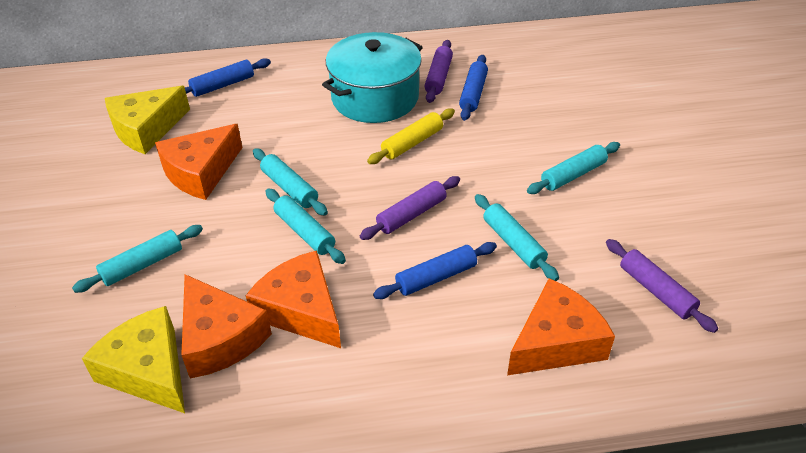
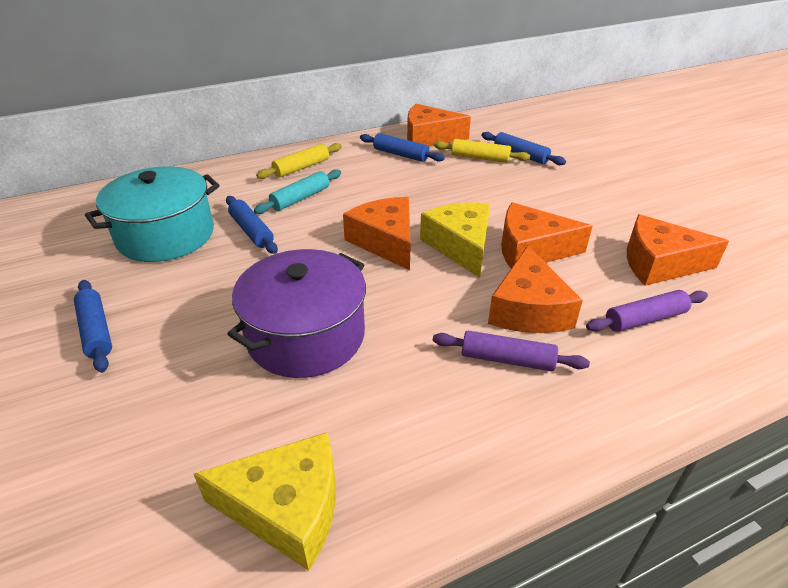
blue rolling pin: 3 -> 4
orange cheese: 4 -> 5
purple pot: 0 -> 1
purple rolling pin: 3 -> 2
turquoise rolling pin: 5 -> 1
yellow rolling pin: 1 -> 2

